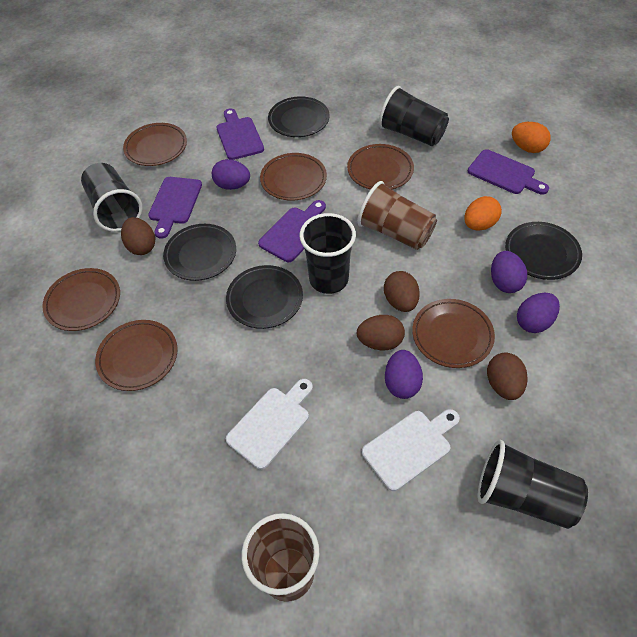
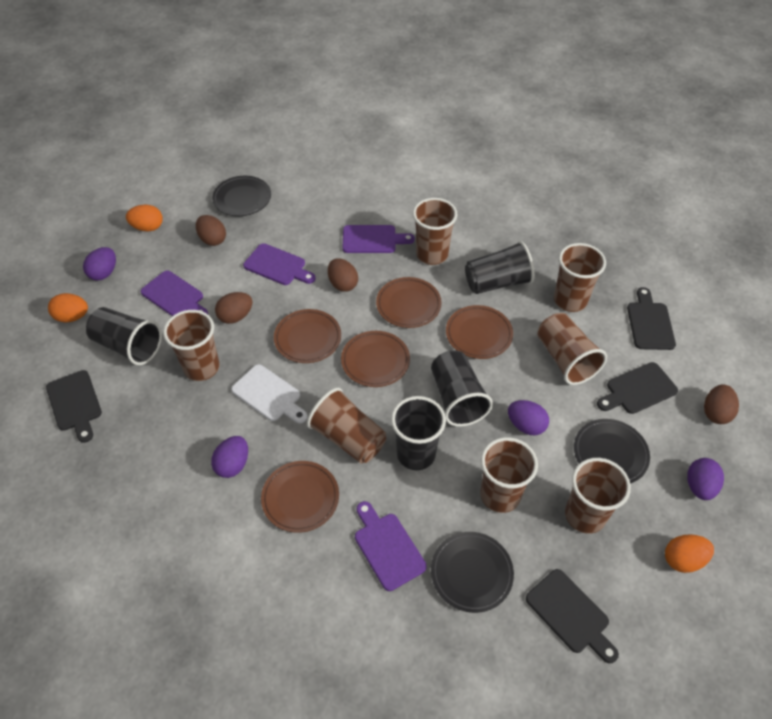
black cutting board: 0 -> 4
black plate: 4 -> 3
brown cup: 2 -> 7
brown plate: 6 -> 5
orange egg: 2 -> 3
white cutting board: 2 -> 1

